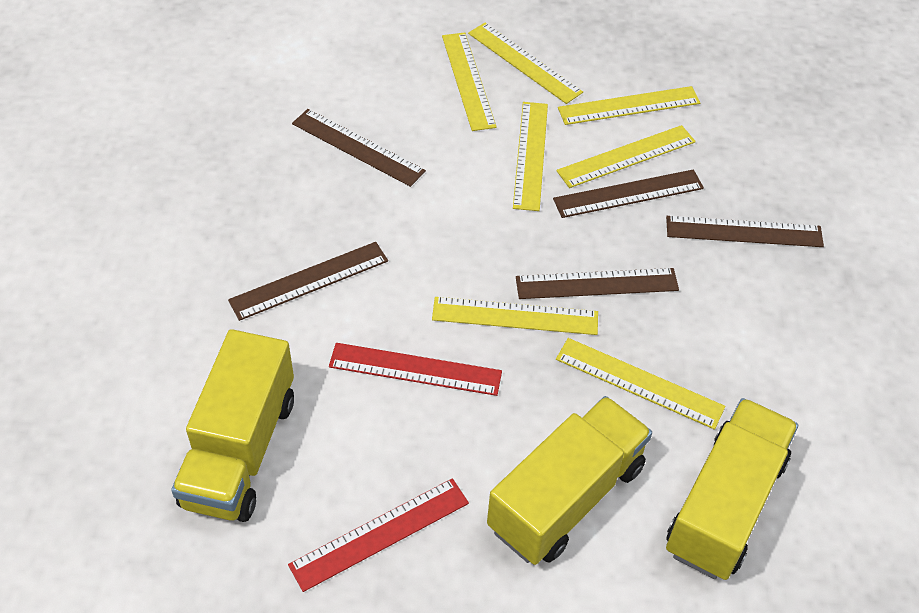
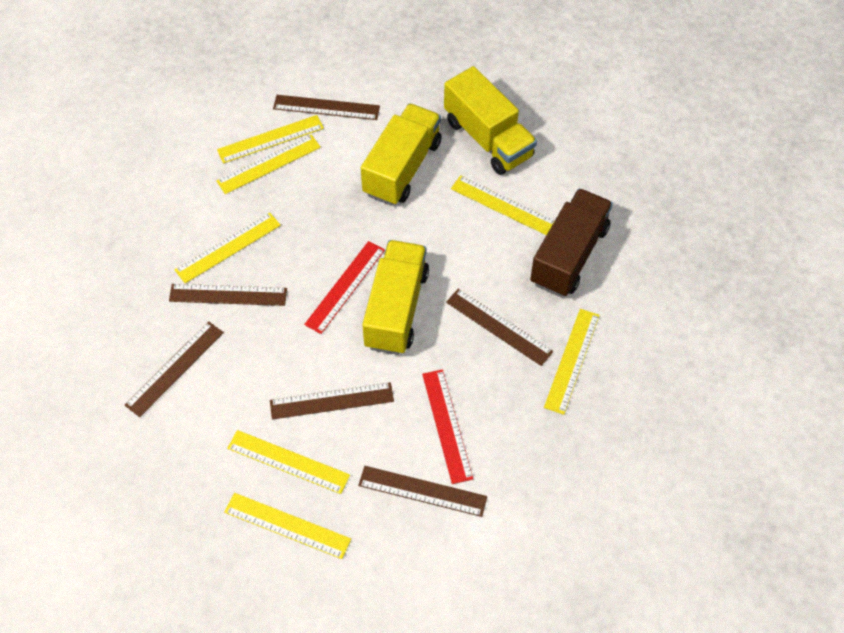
brown ruler: 5 -> 6
brown truck: 0 -> 1

